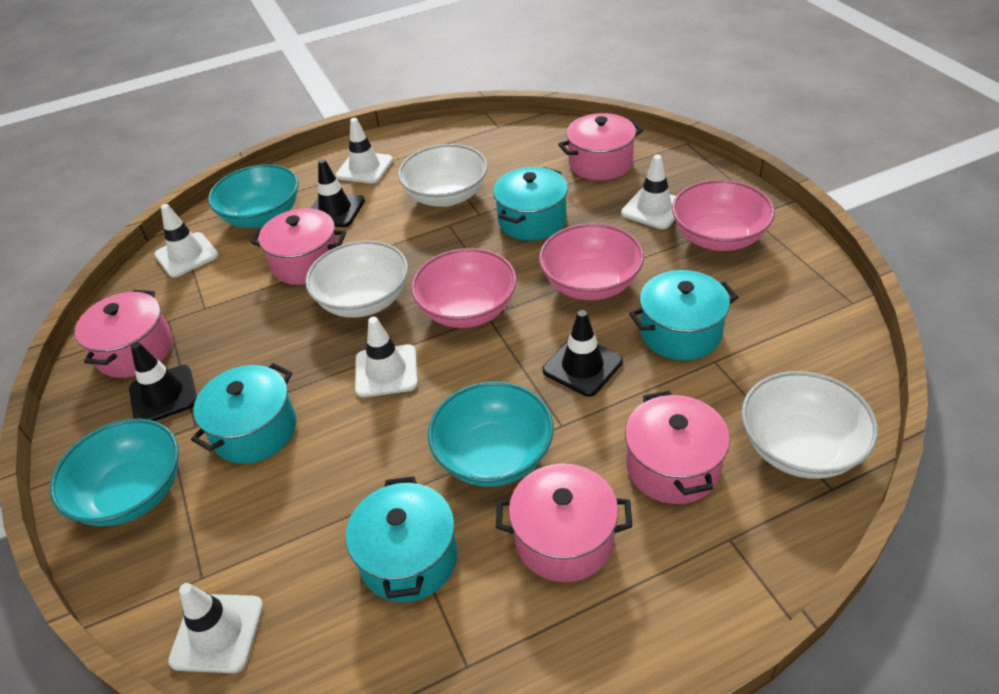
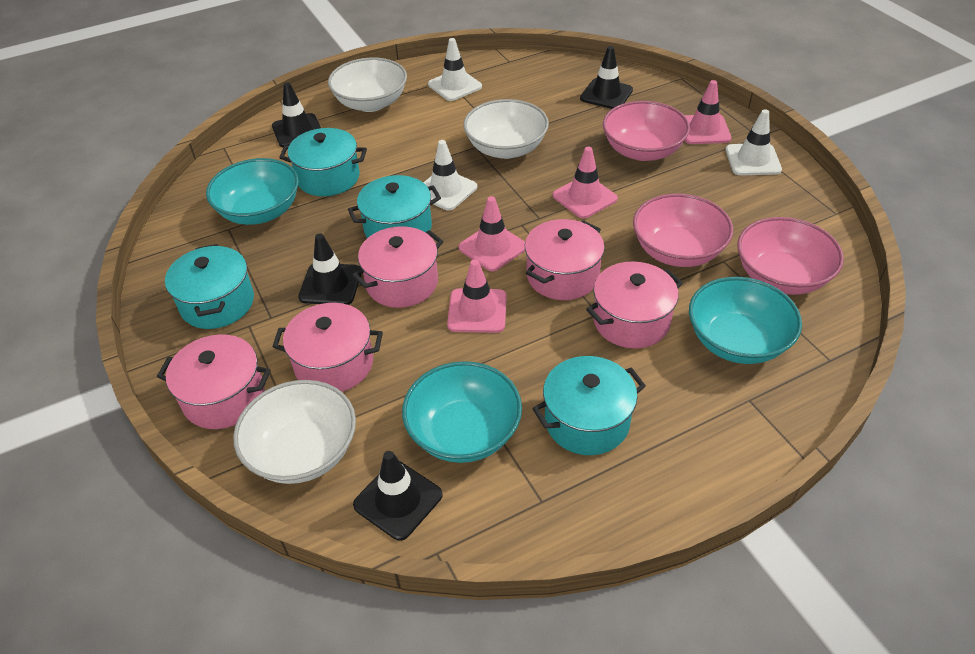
black traffic cone: 3 -> 4
pink traffic cone: 0 -> 4
white traffic cone: 5 -> 3

